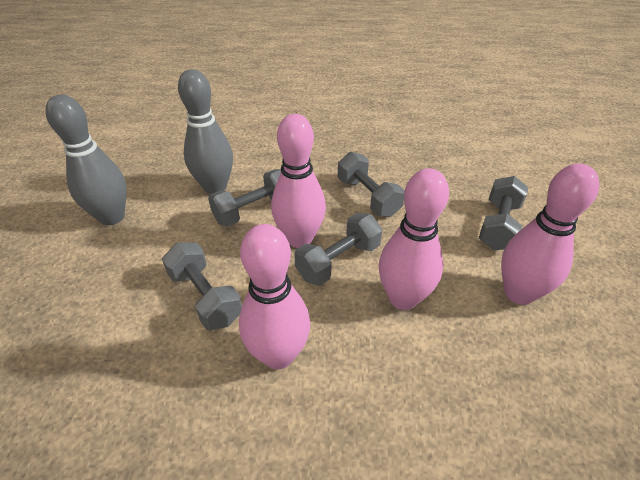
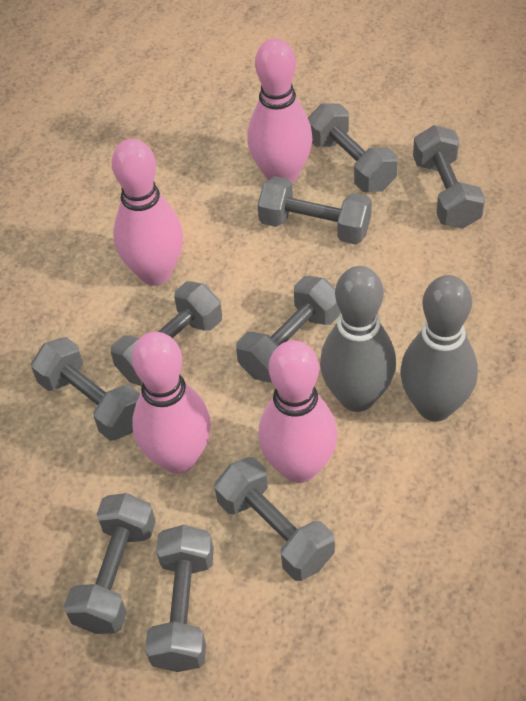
grey dumbbell: 5 -> 9

